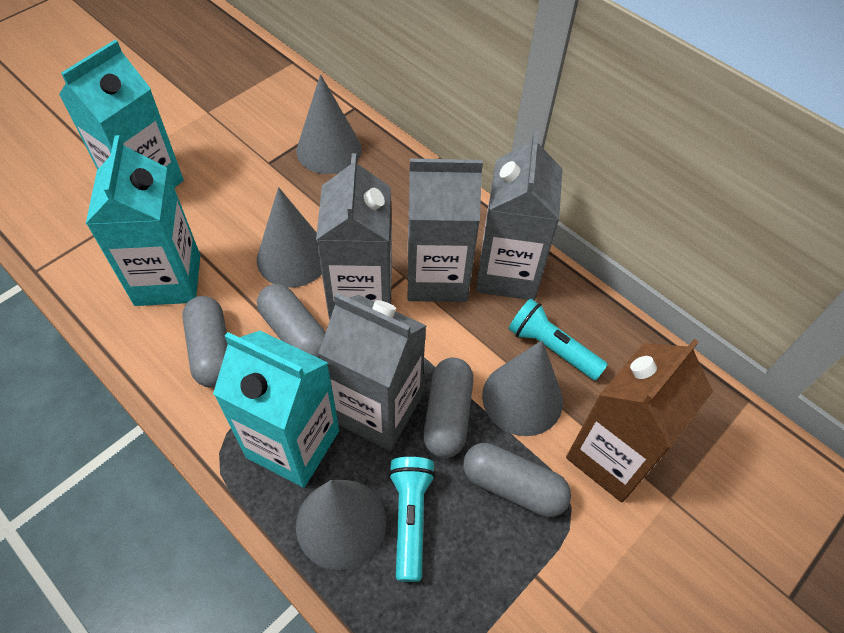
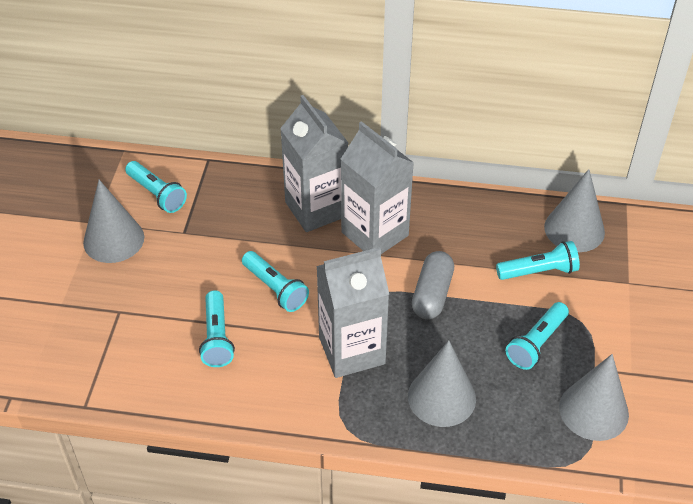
brown carton: 1 -> 0
grey capsule: 4 -> 1
grey carton: 4 -> 3
turquoise carton: 3 -> 0
turquoise flashlight: 2 -> 5

